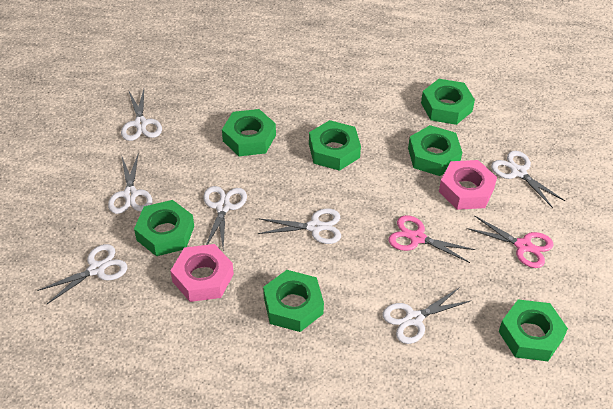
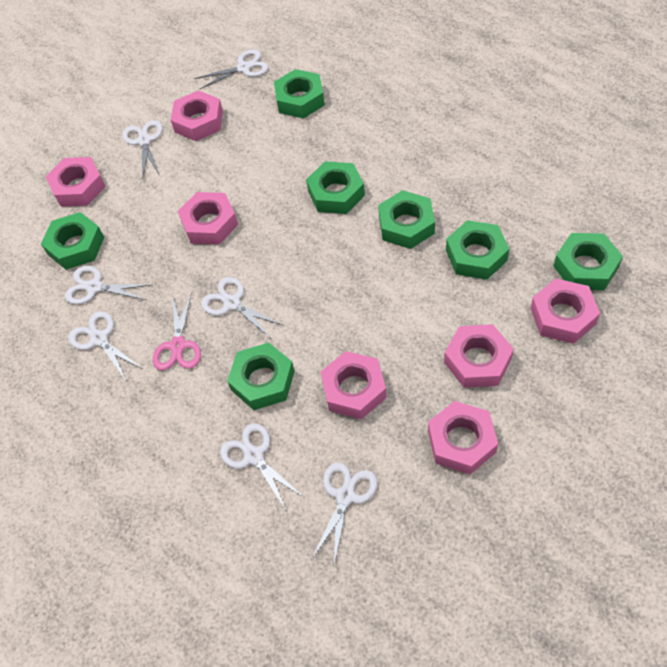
pink nut: 2 -> 7
pink scissors: 2 -> 1

